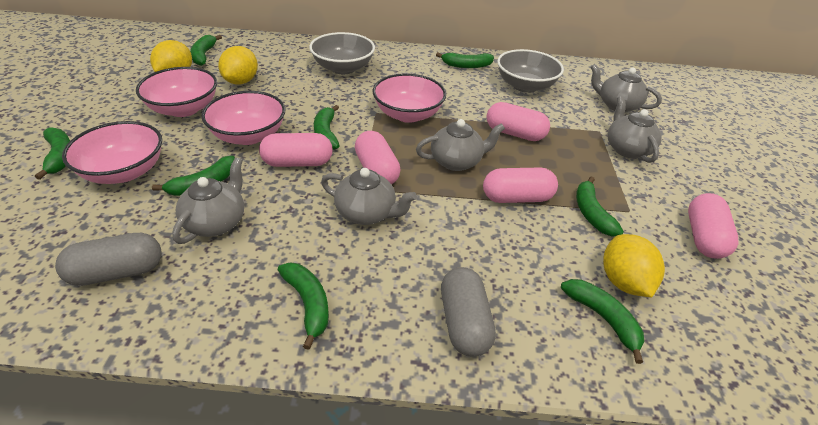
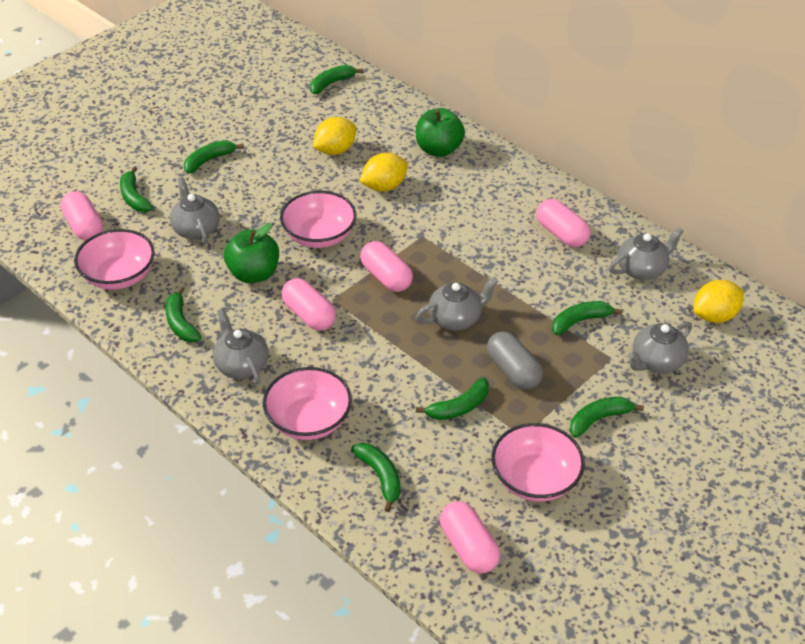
green apple: 0 -> 2
grey bowl: 2 -> 0
grey capsule: 2 -> 1

